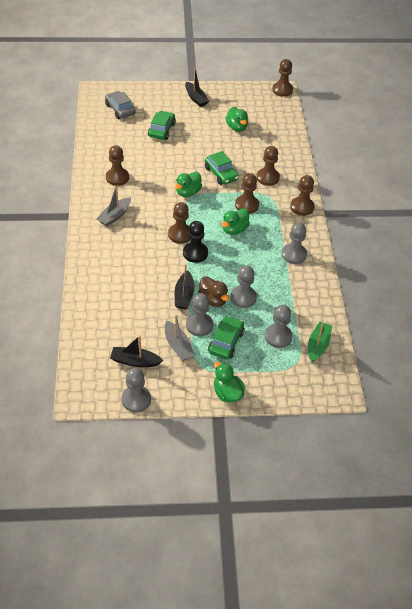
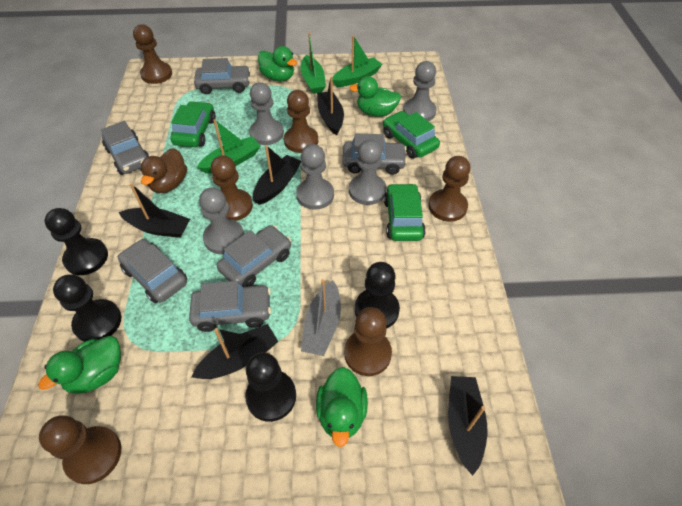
black boat: 3 -> 5
black pawn: 1 -> 4
green boat: 1 -> 3
grey boat: 2 -> 1
grey car: 1 -> 6

